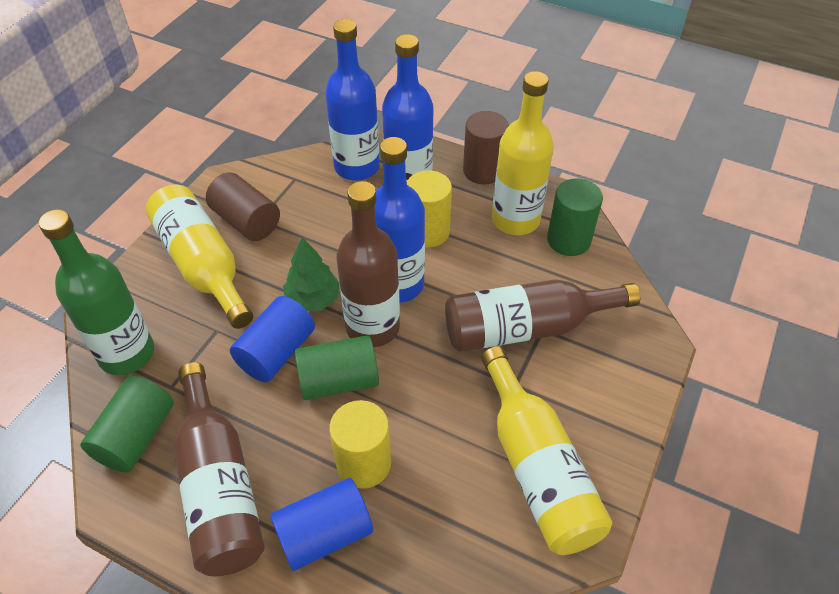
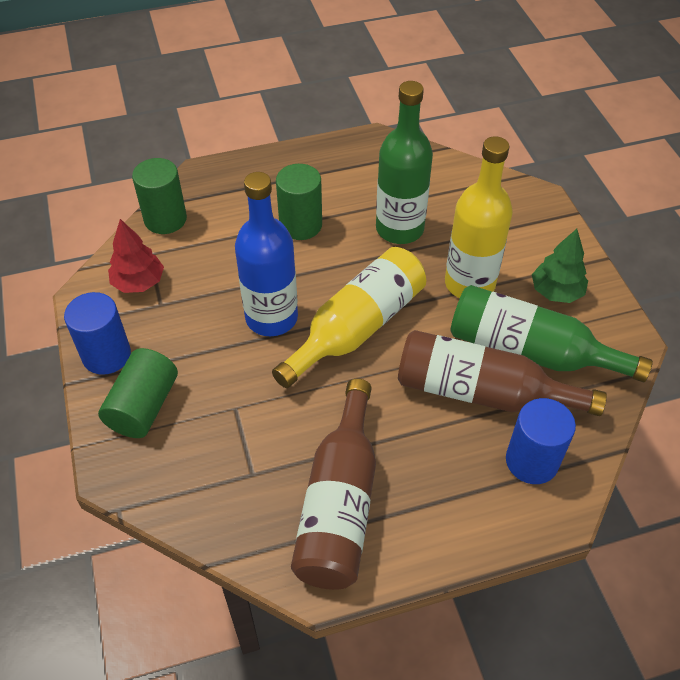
blue bottle: 3 -> 1
brown bottle: 3 -> 2
brown cylinder: 2 -> 0
green bottle: 1 -> 2
red tree: 0 -> 1
yellow bottle: 3 -> 2
yellow cylinder: 2 -> 0

